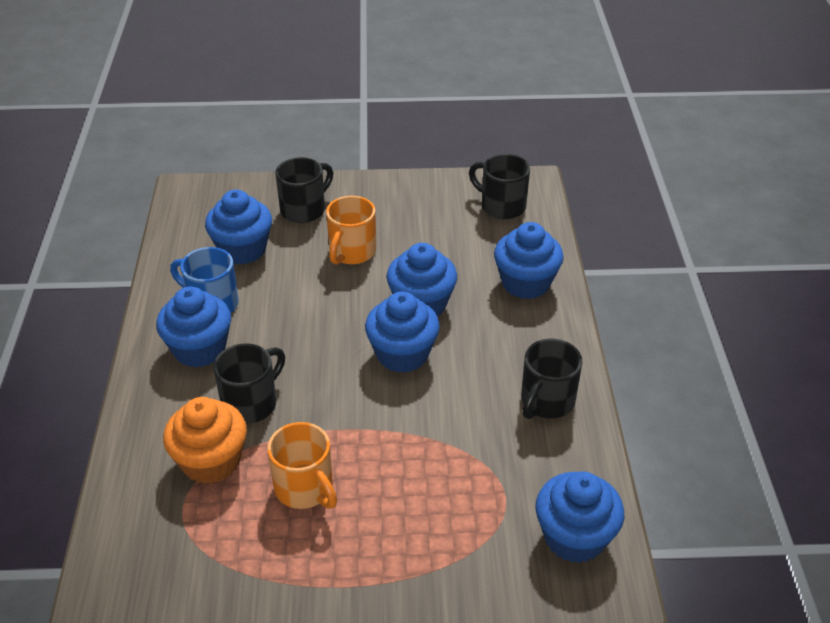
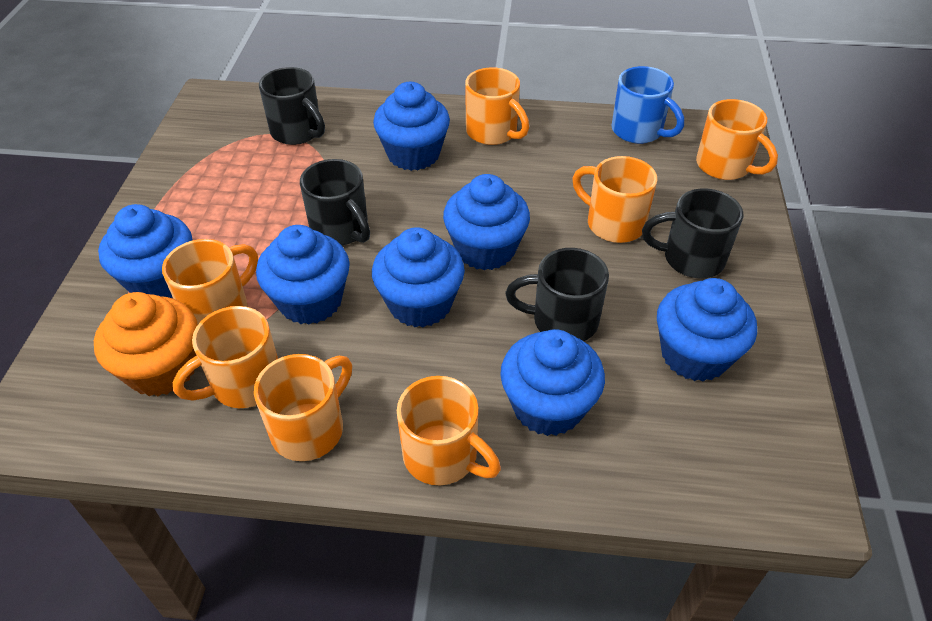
blue cupcake: 6 -> 7
orange mug: 2 -> 7

